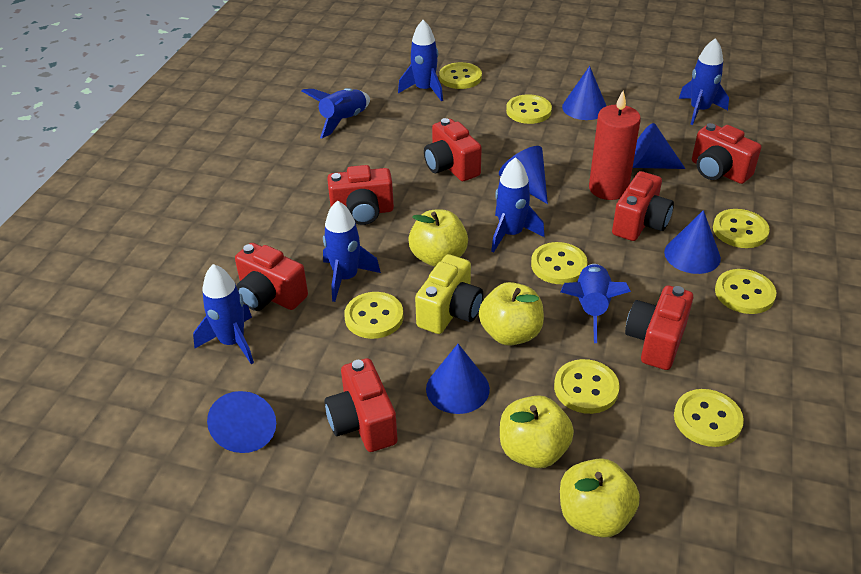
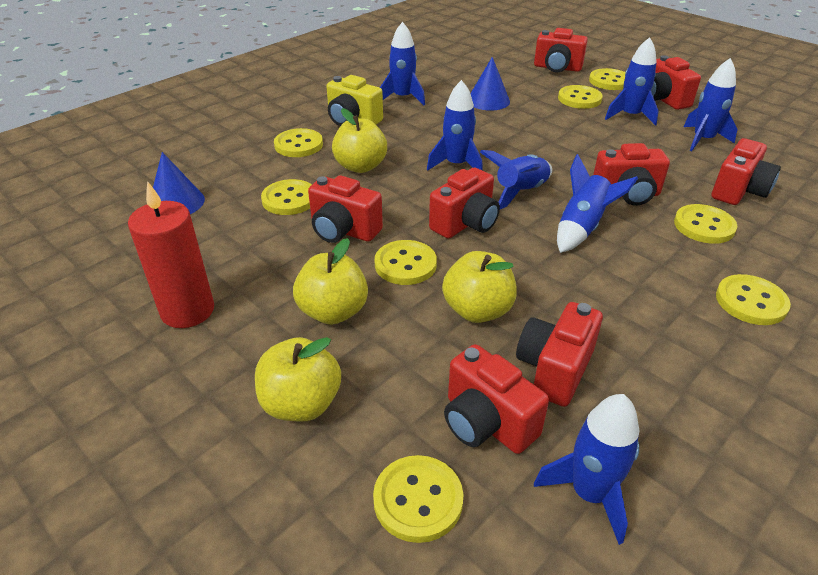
blue cone: 6 -> 2
red camera: 7 -> 8

